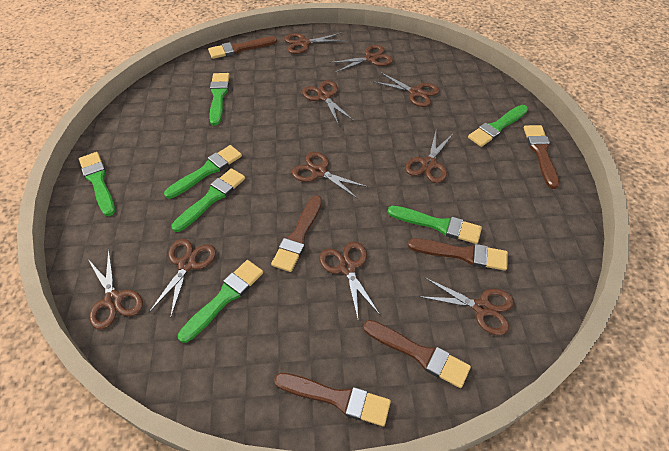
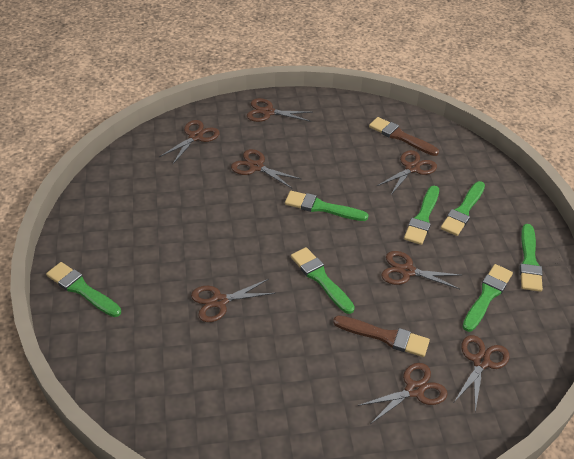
brown brush: 6 -> 2
brown scissors: 10 -> 8

